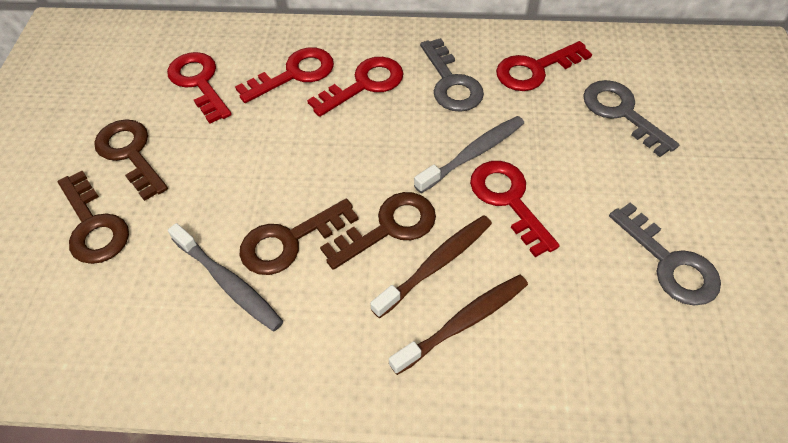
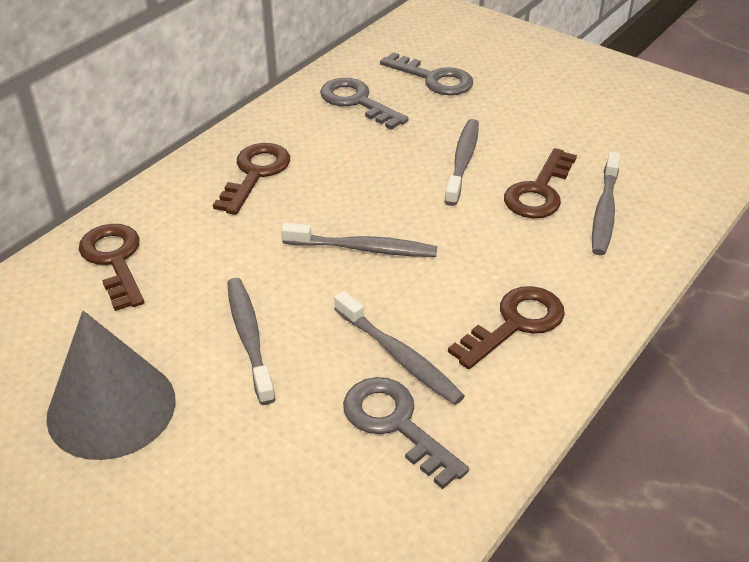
brown toothbrush: 2 -> 0
grey cone: 0 -> 1
grey toothbrush: 2 -> 5
red key: 5 -> 0

